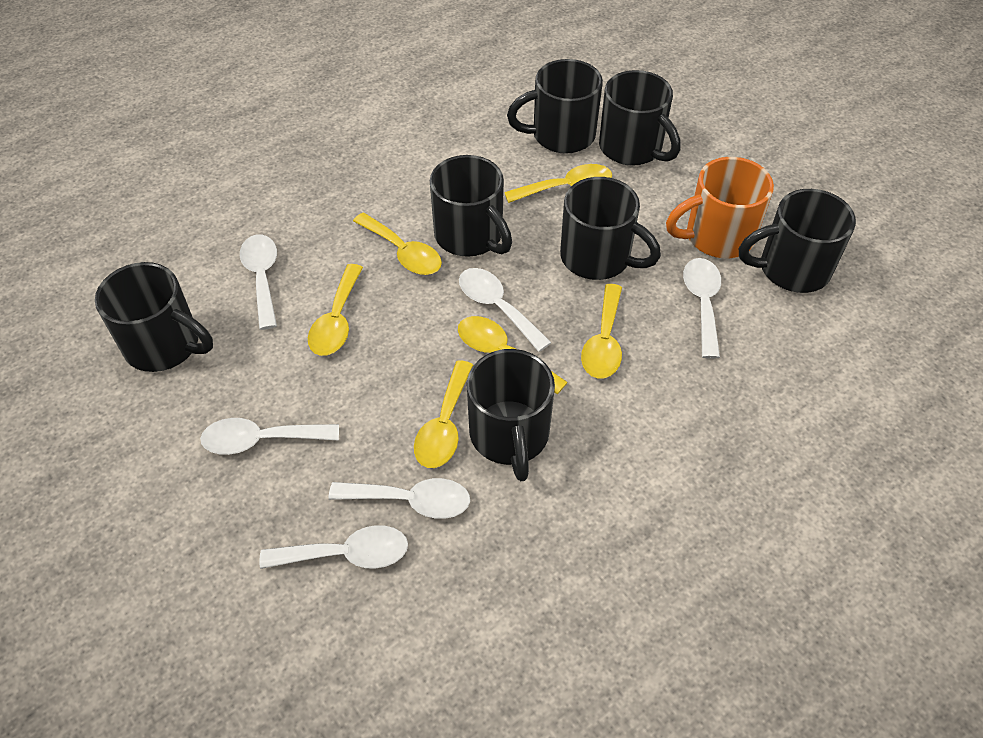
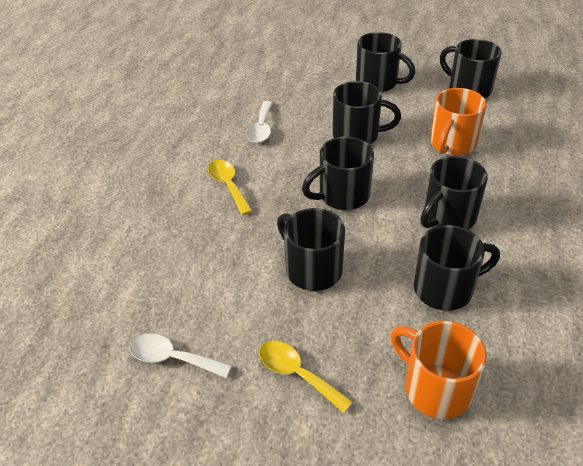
orange mug: 1 -> 2
white spoon: 6 -> 2
yellow spoon: 6 -> 2

